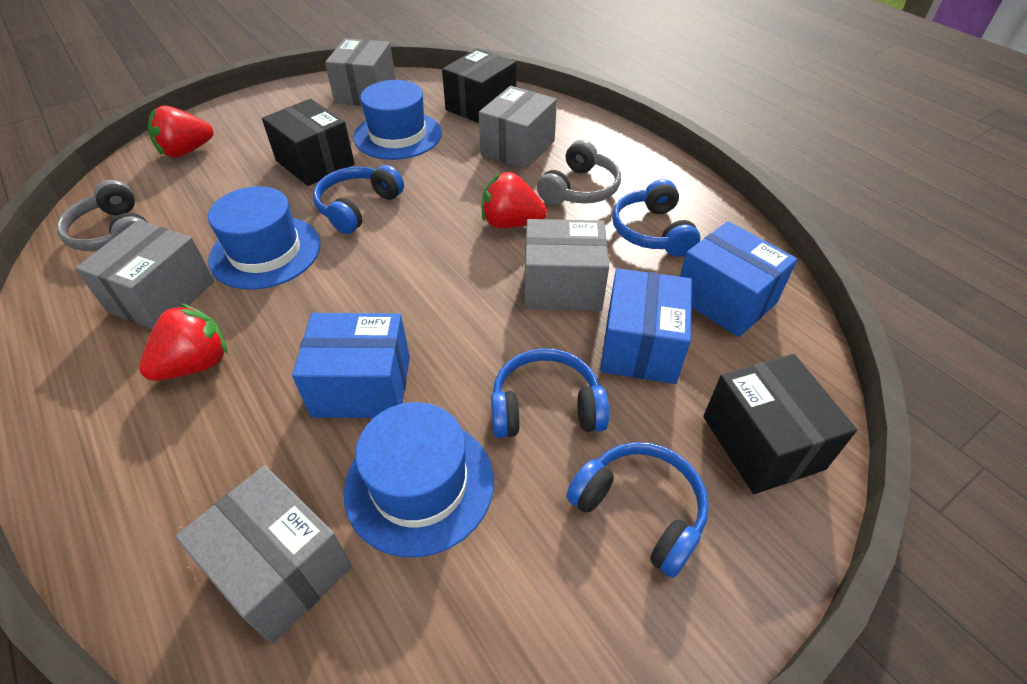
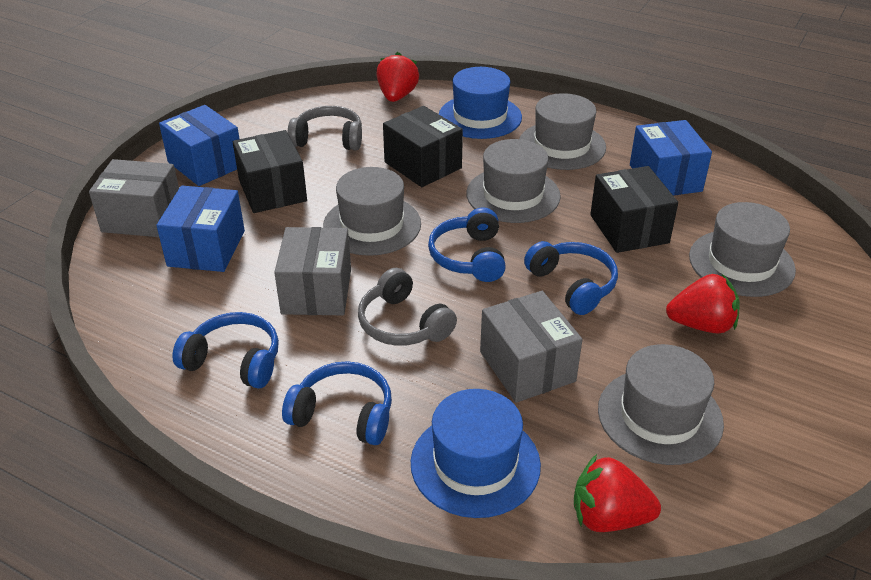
blue hat: 3 -> 2
grey box: 5 -> 3
grey hat: 0 -> 5

